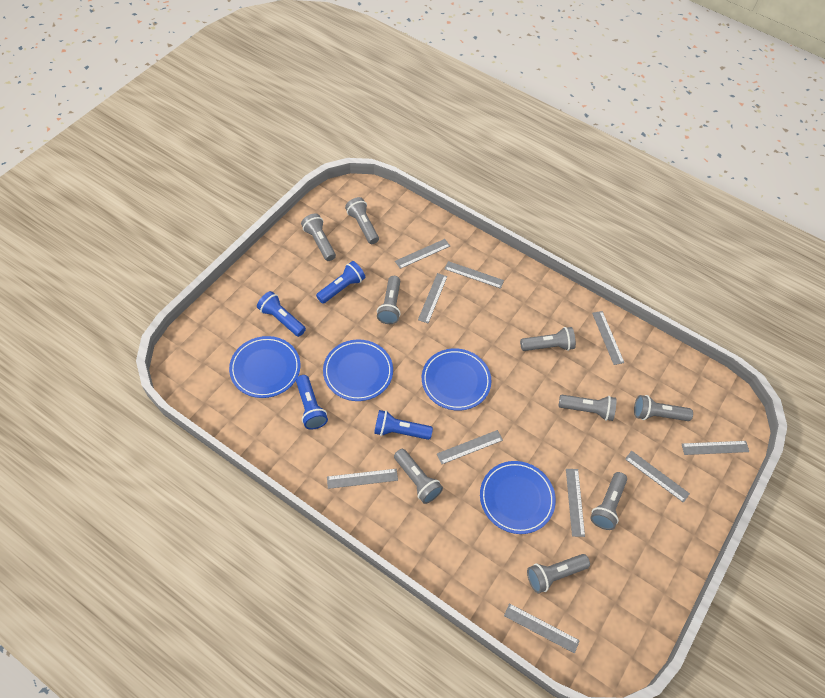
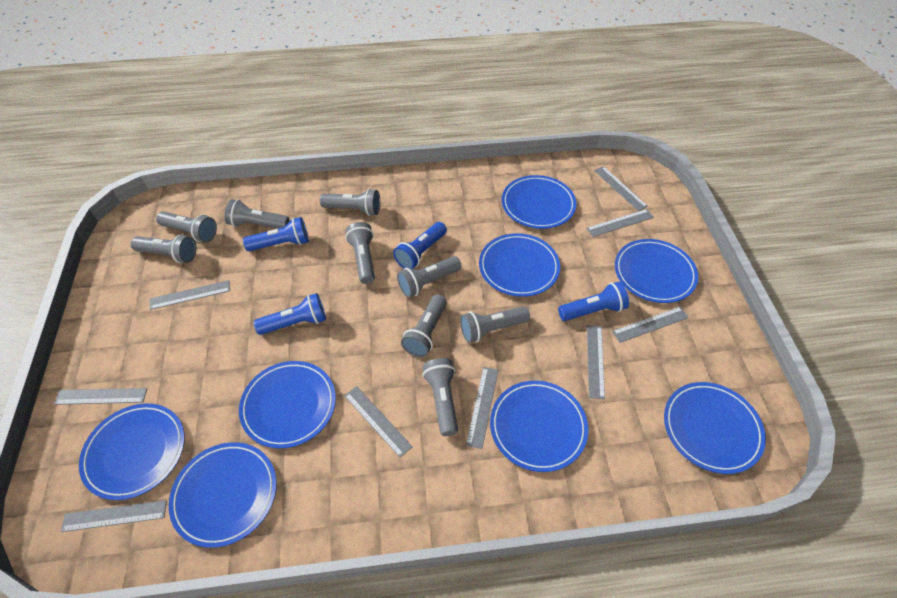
blue plate: 4 -> 8
grey ruler: 10 -> 9

